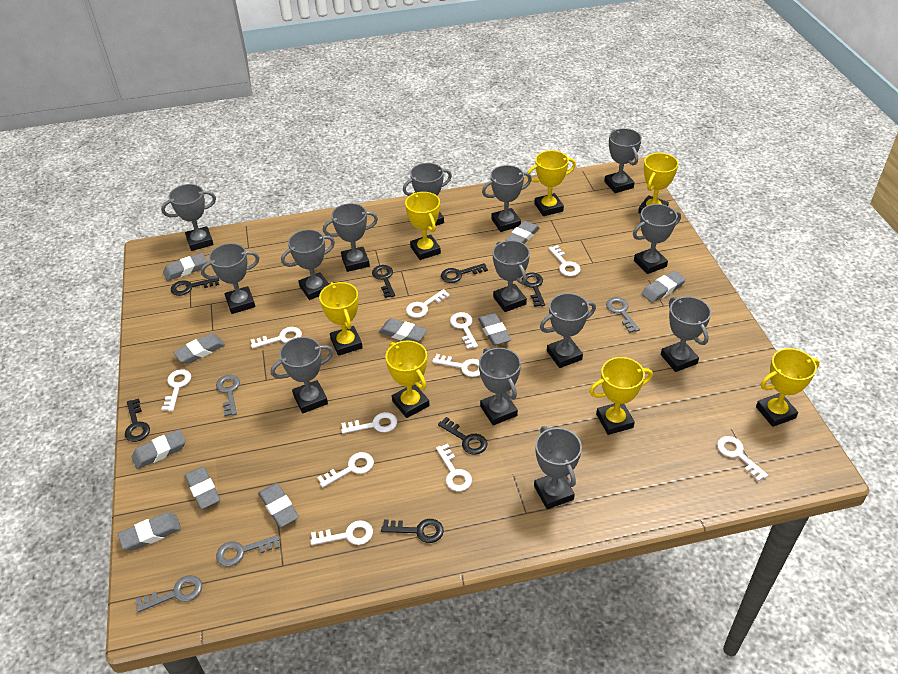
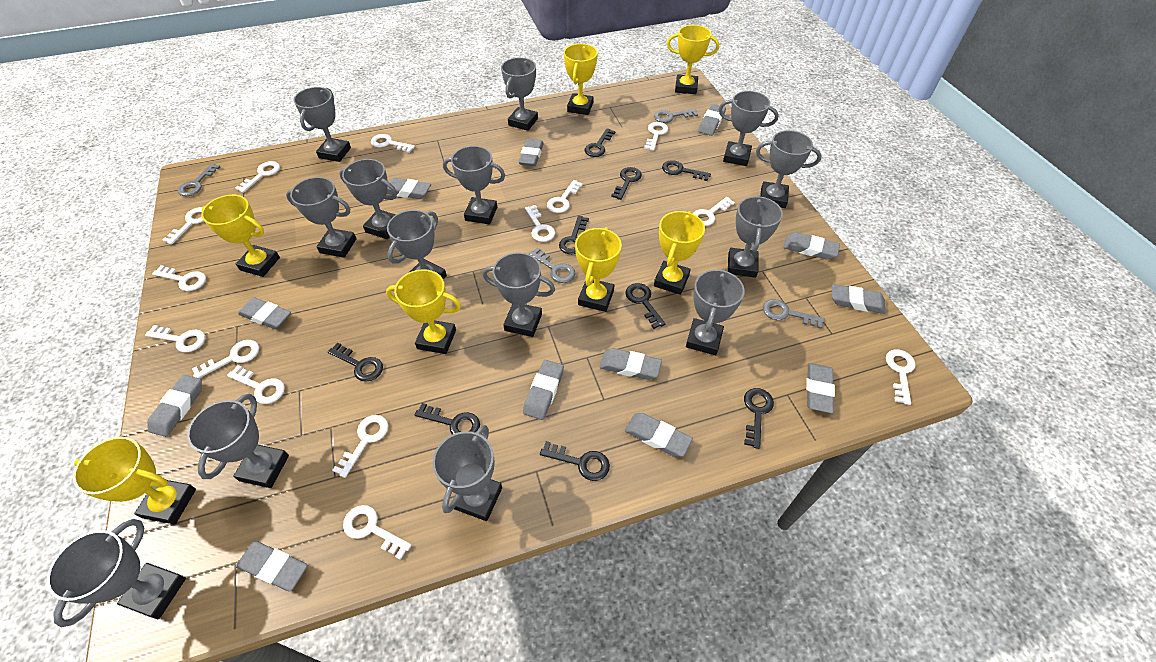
black key: 7 -> 9
grey eraser: 10 -> 12
white key: 11 -> 14

